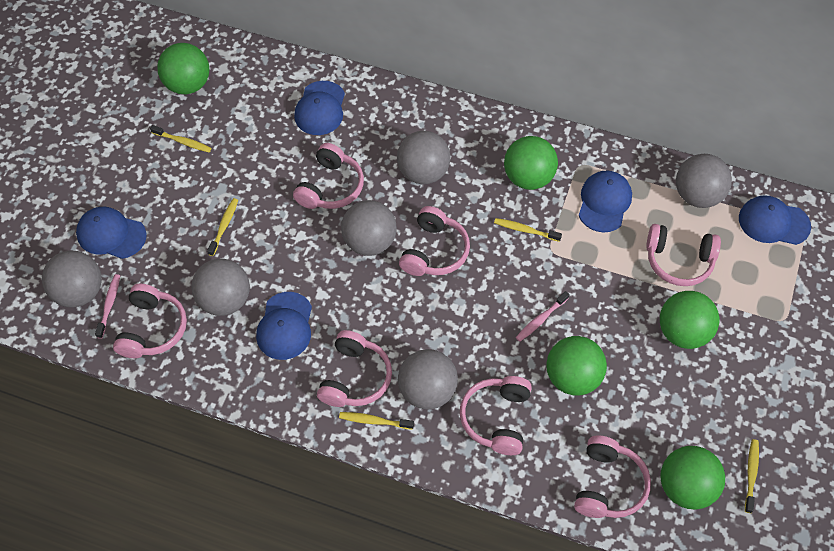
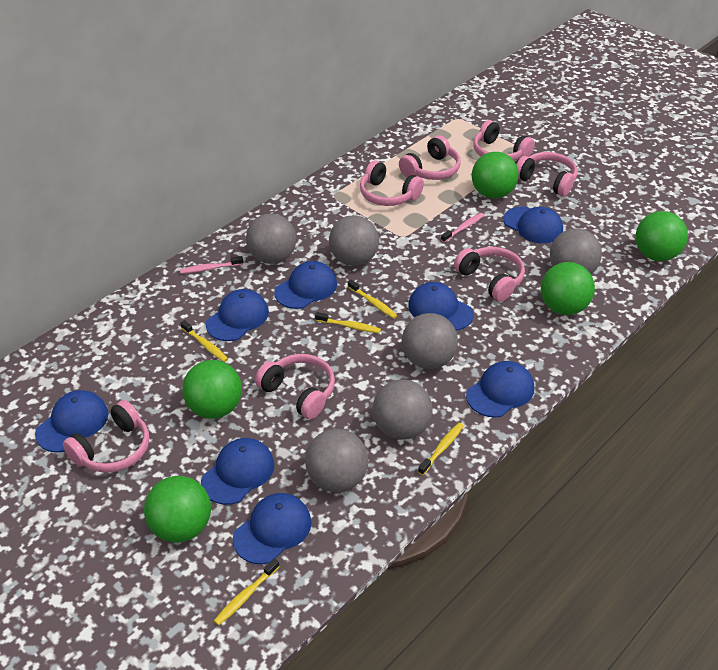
blue cap: 5 -> 8

